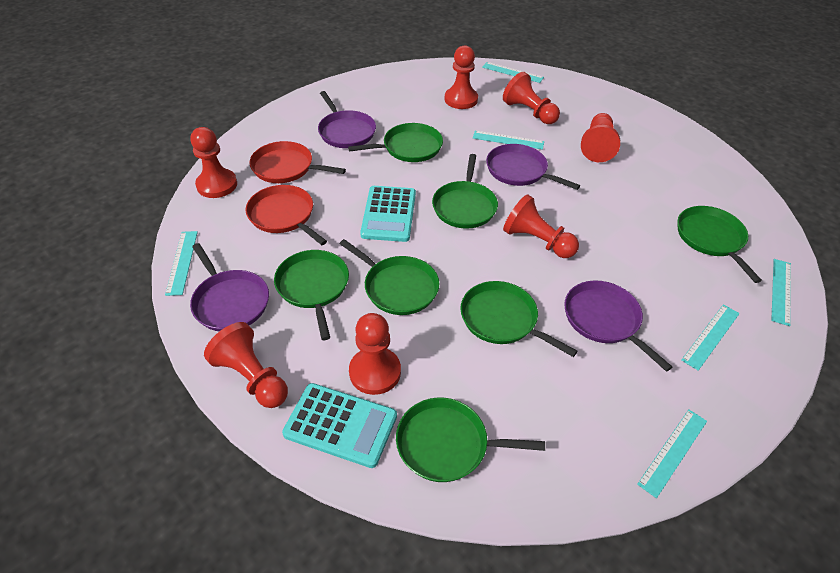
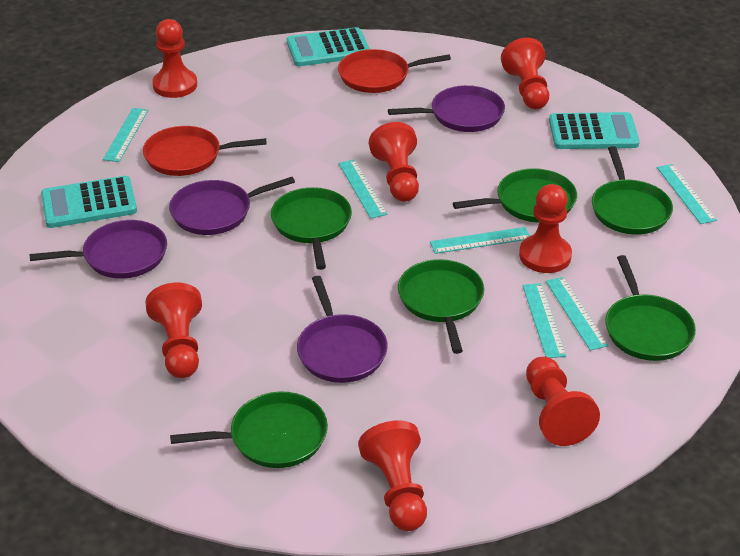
green pan: 7 -> 6
turquoise calculator: 2 -> 3

